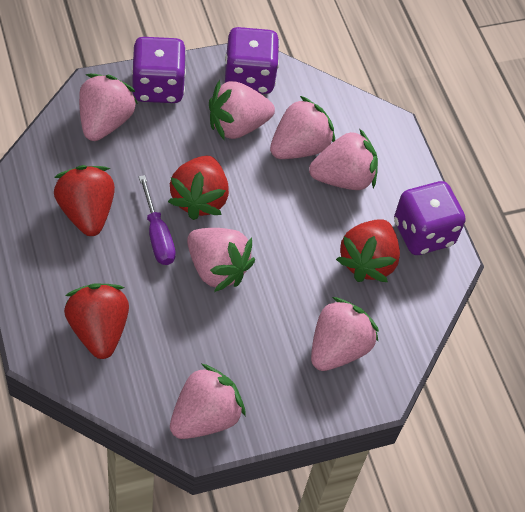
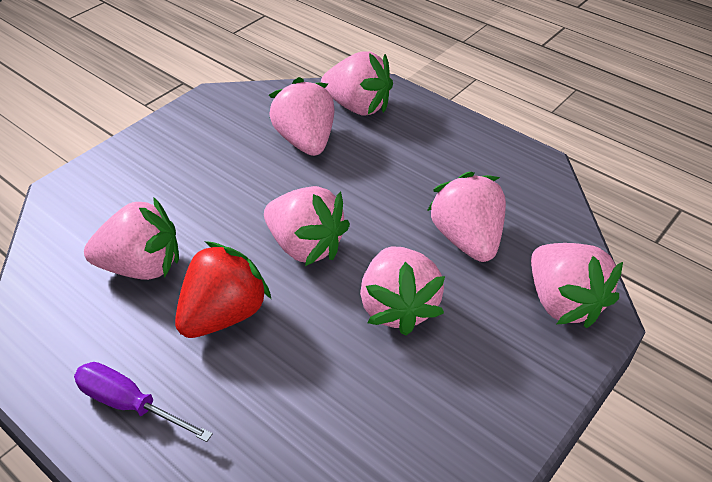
purple dice: 3 -> 0
red strawberry: 4 -> 1

